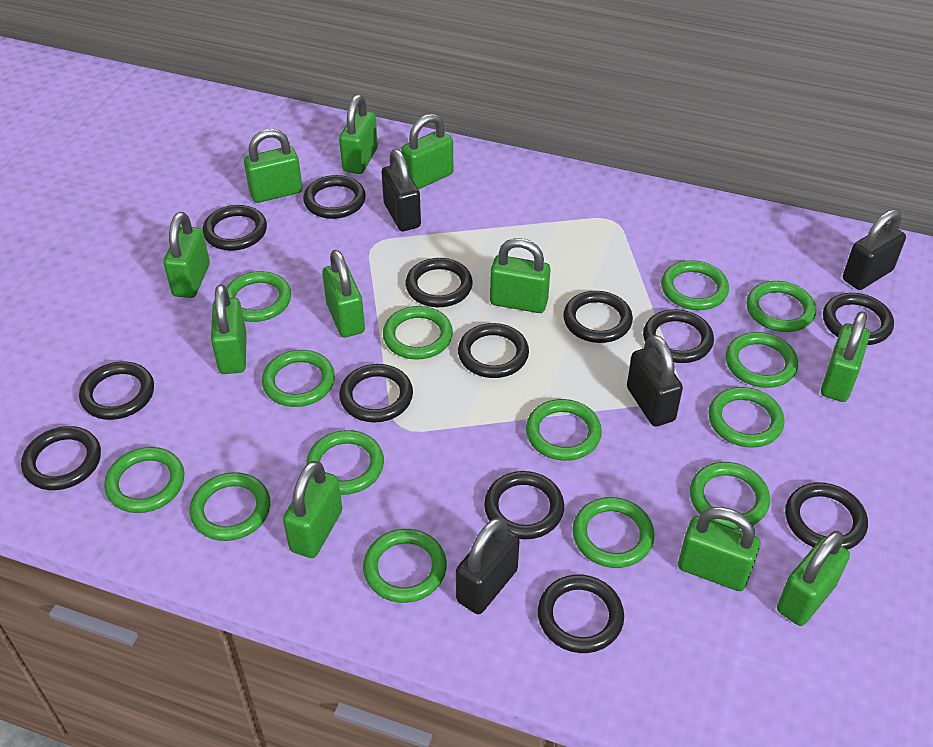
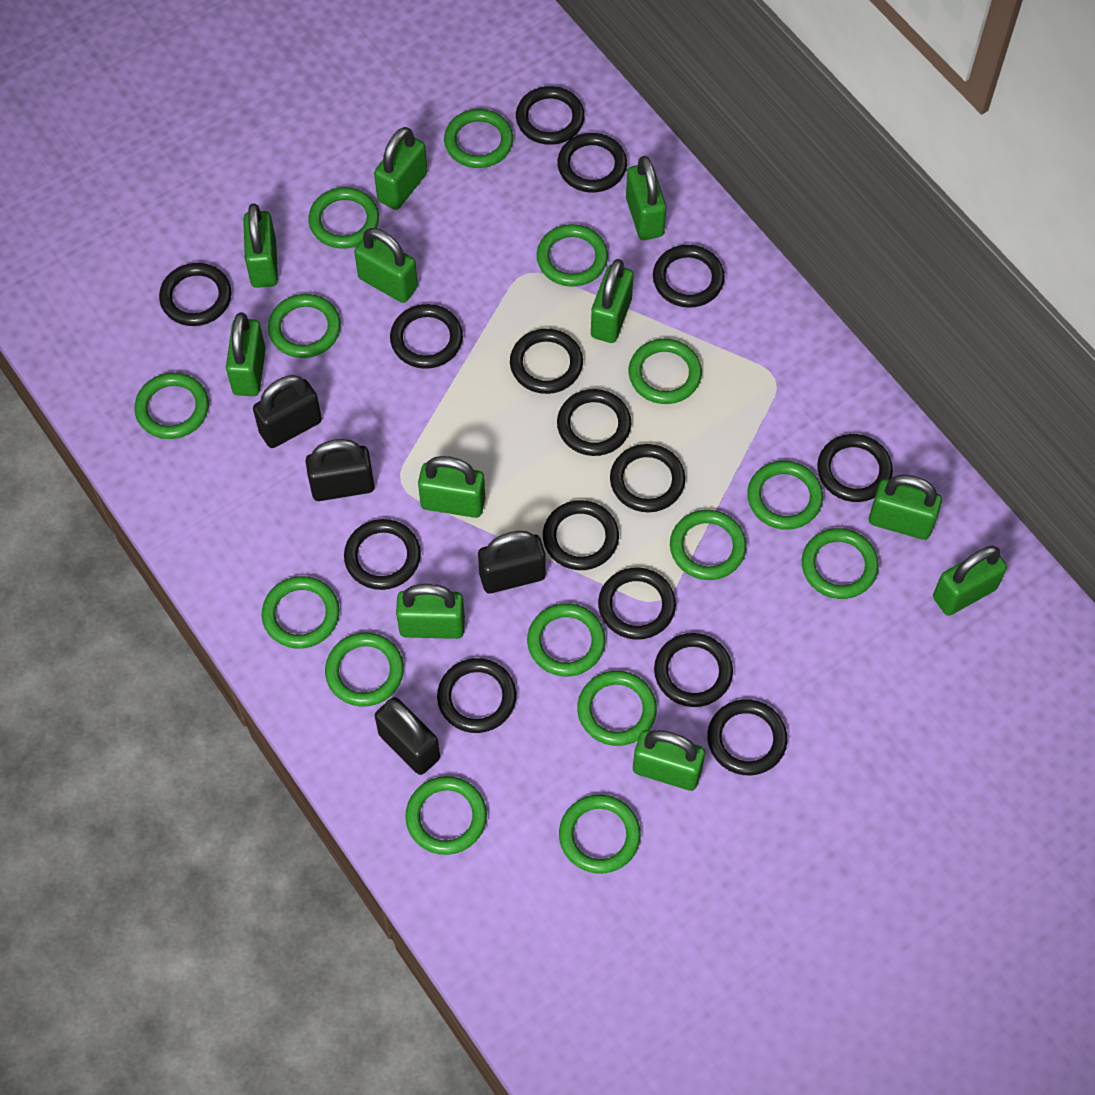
black ring: 13 -> 15
green ring: 14 -> 15

